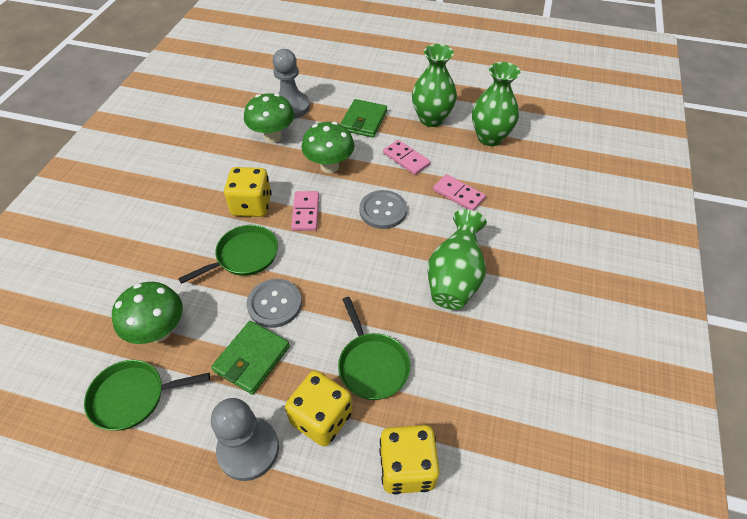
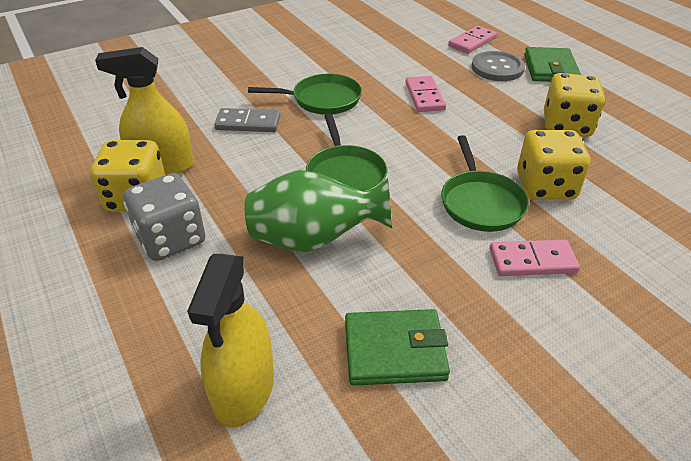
green mushroom: 3 -> 0
green vase: 3 -> 1
grey button: 2 -> 1
grey dice: 0 -> 1
grey domino: 0 -> 1
grey pawn: 2 -> 0
yellow spray bottle: 0 -> 2

